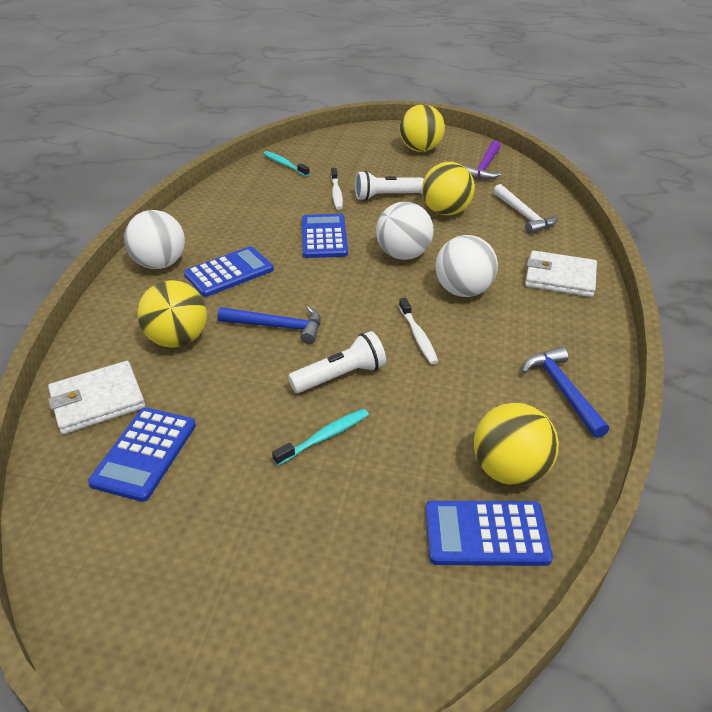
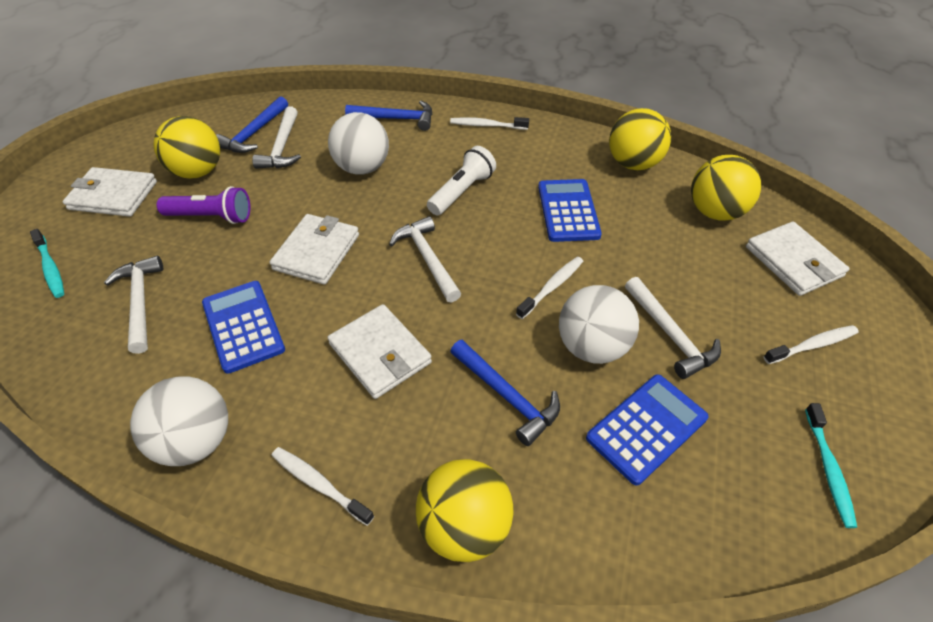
blue calculator: 4 -> 3
blue hammer: 2 -> 3
purple flashlight: 0 -> 1
purple hammer: 1 -> 0
white flashlight: 2 -> 1
white hammer: 1 -> 4
white toothbrush: 2 -> 4
white wallet: 2 -> 4

